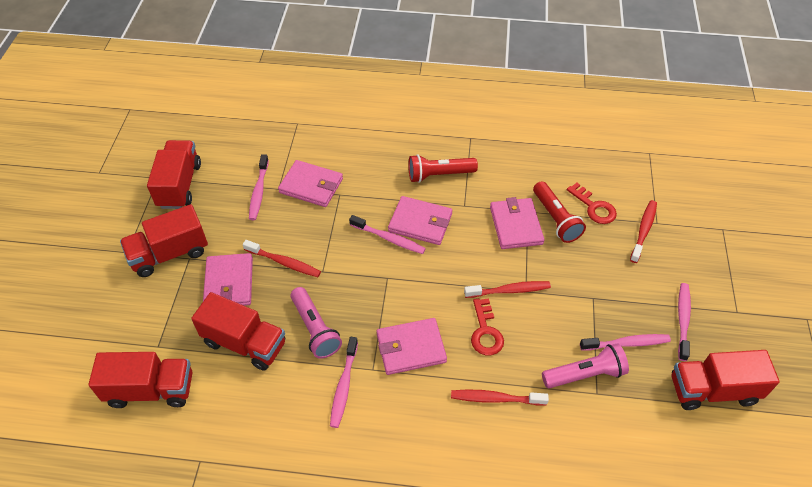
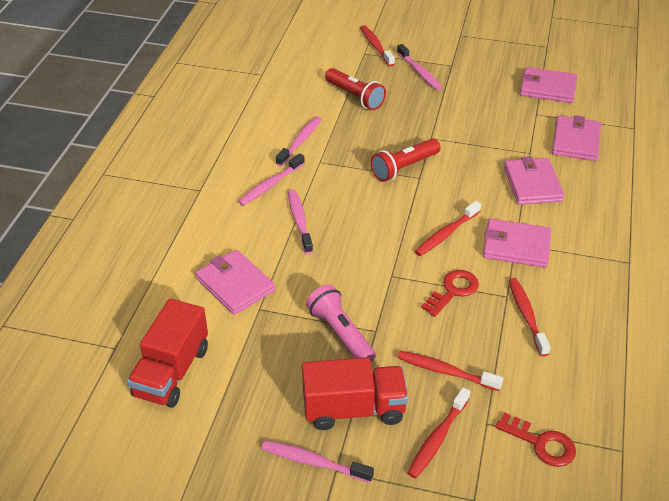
pink flashlight: 2 -> 1
red toothbrush: 4 -> 5
red truck: 5 -> 2

